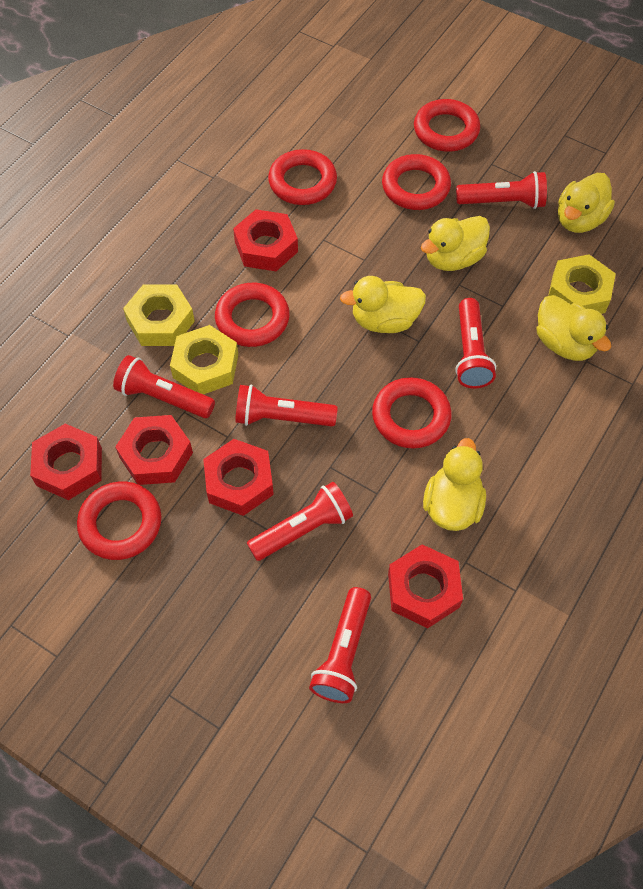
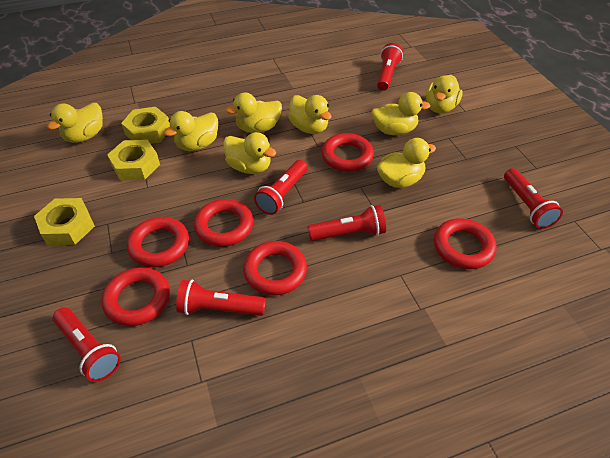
red nut: 5 -> 0
yellow duck: 5 -> 8

